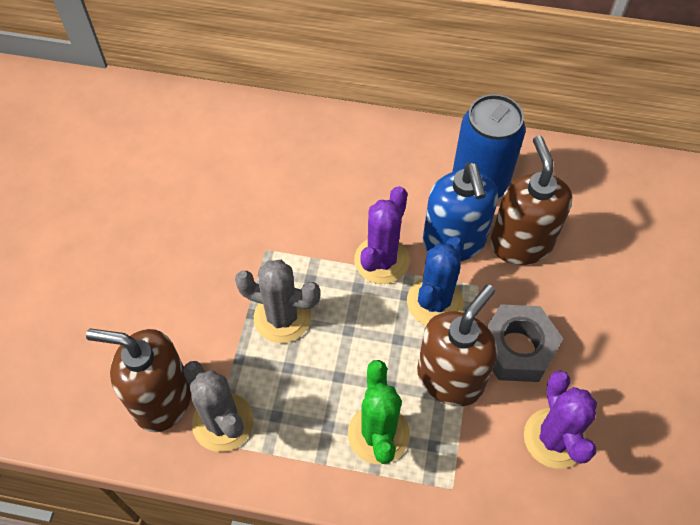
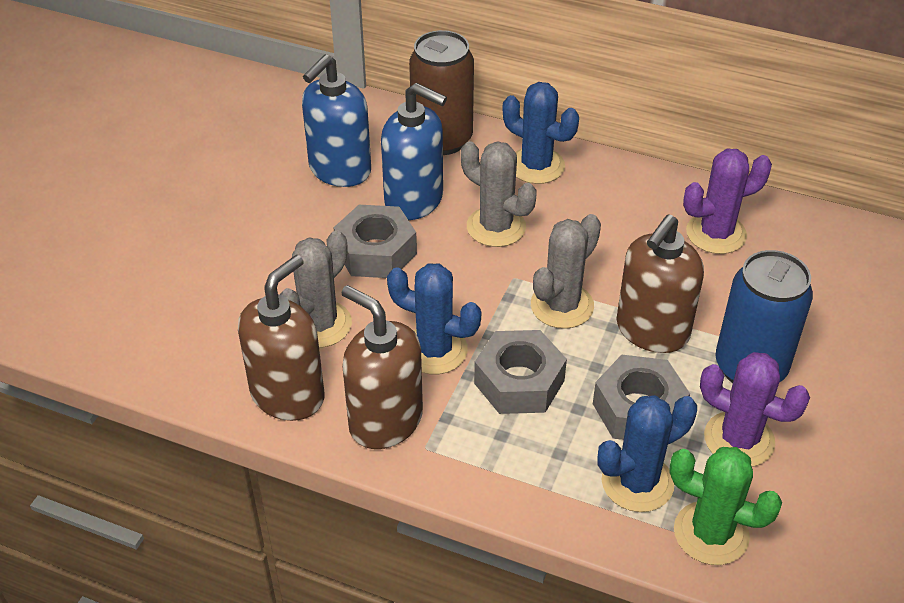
blue cactus: 1 -> 3
blue soap dispenser: 1 -> 2
brown can: 0 -> 1
grey cactus: 2 -> 3
grey nut: 1 -> 3

